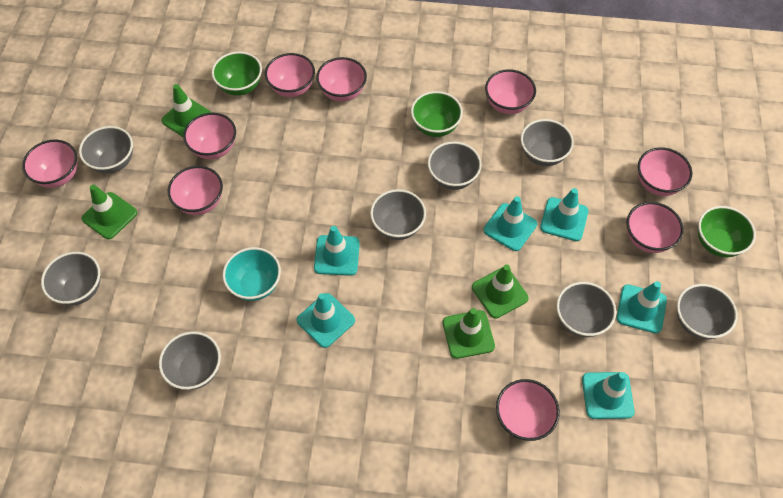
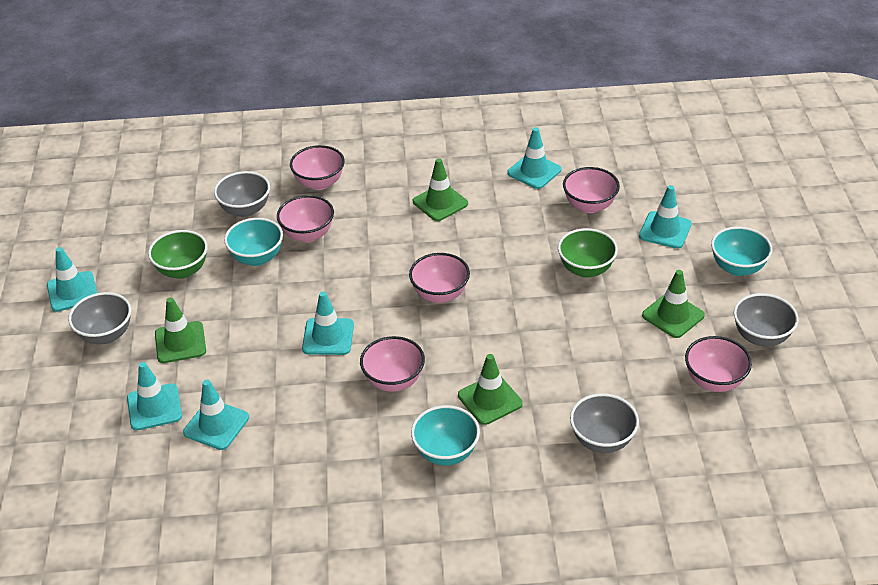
green bowl: 3 -> 2
grey bowl: 8 -> 4
pink bowl: 9 -> 6
turquoise bowl: 1 -> 3

